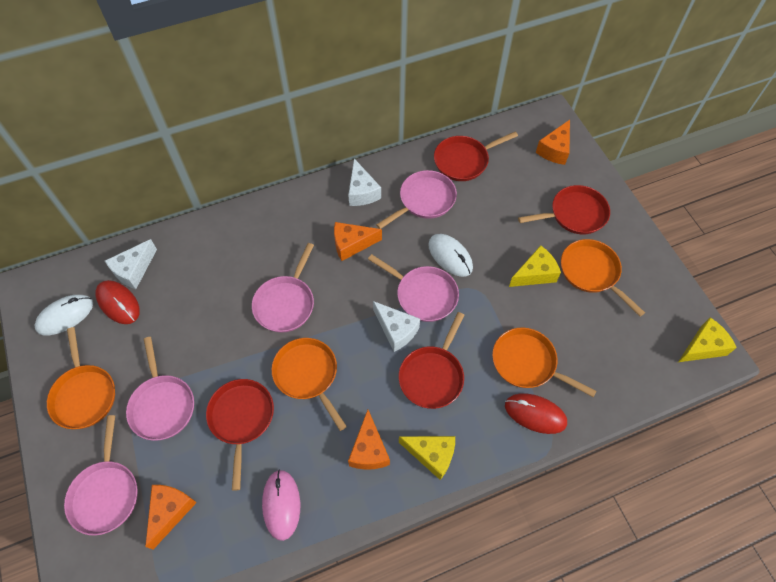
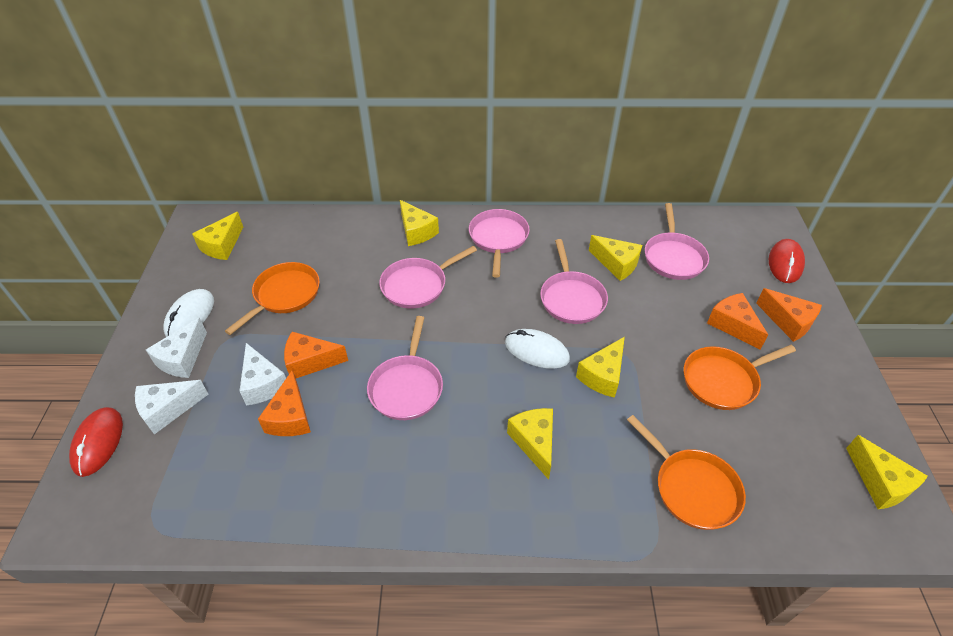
orange pan: 4 -> 3
pink mouse: 1 -> 0
red pan: 4 -> 0
yellow cheese: 3 -> 6

